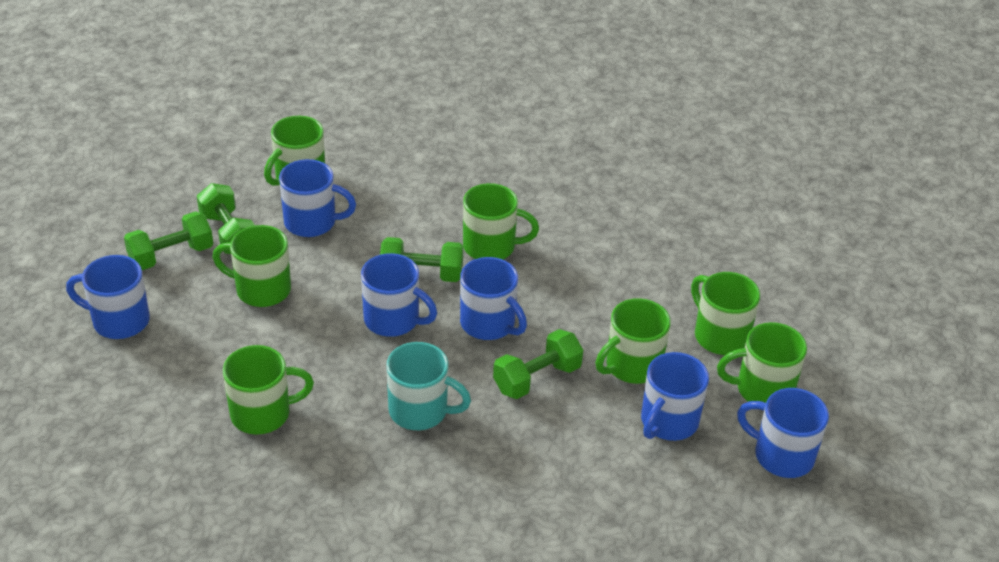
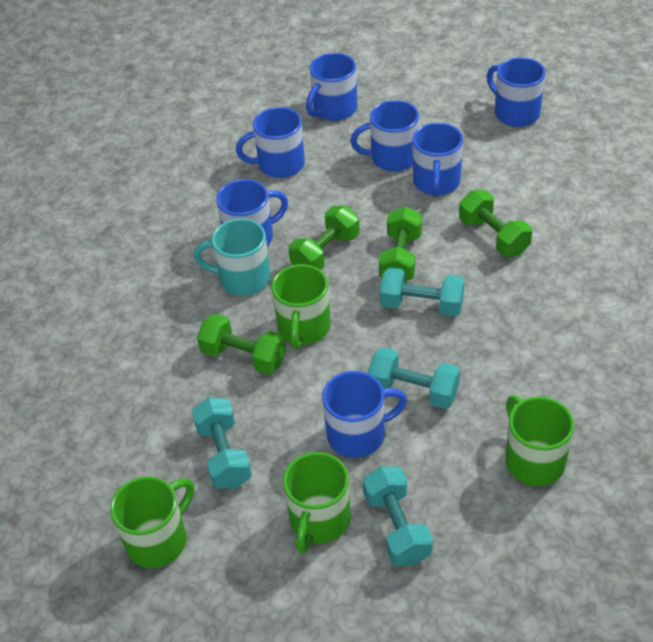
blue mug: 6 -> 7
green mug: 7 -> 4
turquoise dumbbell: 0 -> 4

